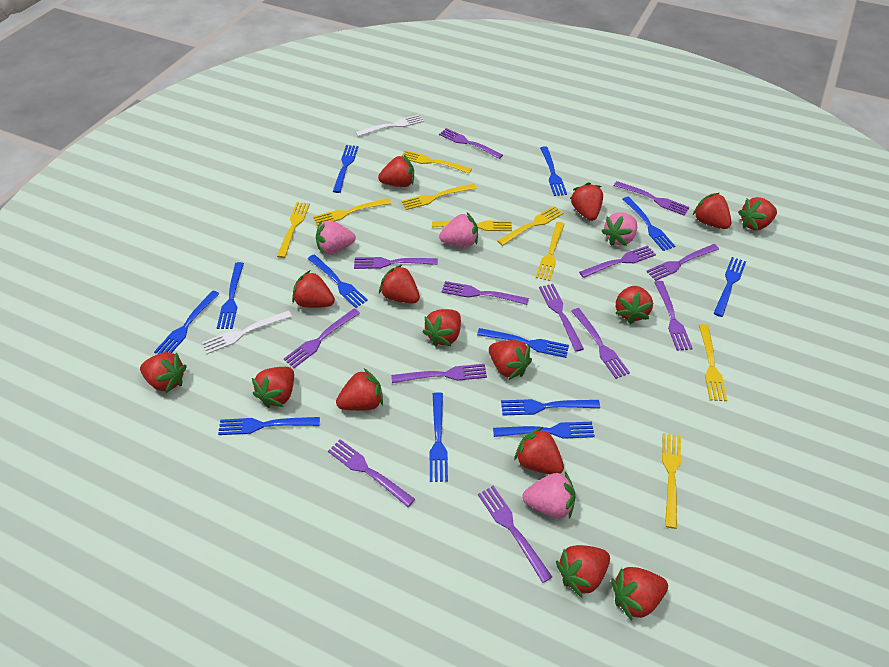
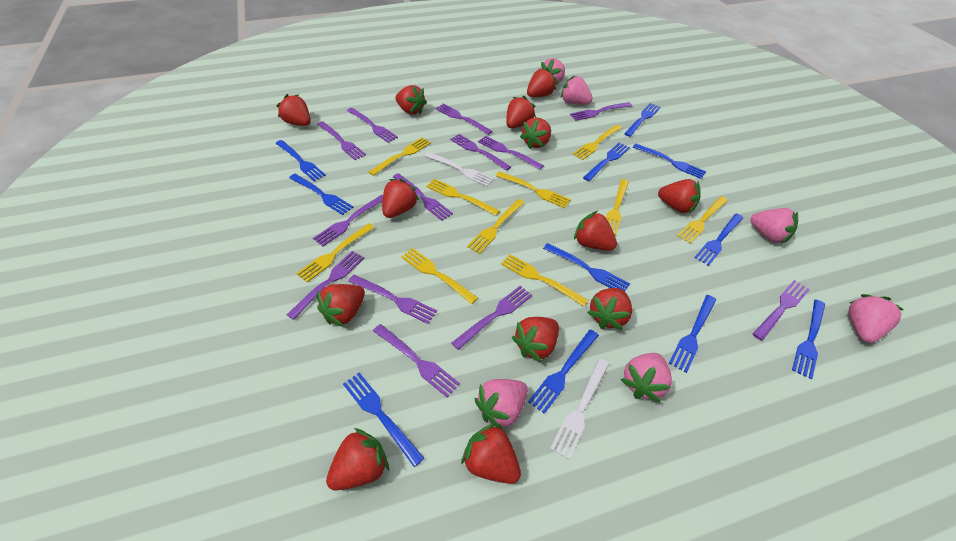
blue fork: 12 -> 11
pink strawberry: 4 -> 6
red strawberry: 15 -> 13
yellow fork: 9 -> 10

